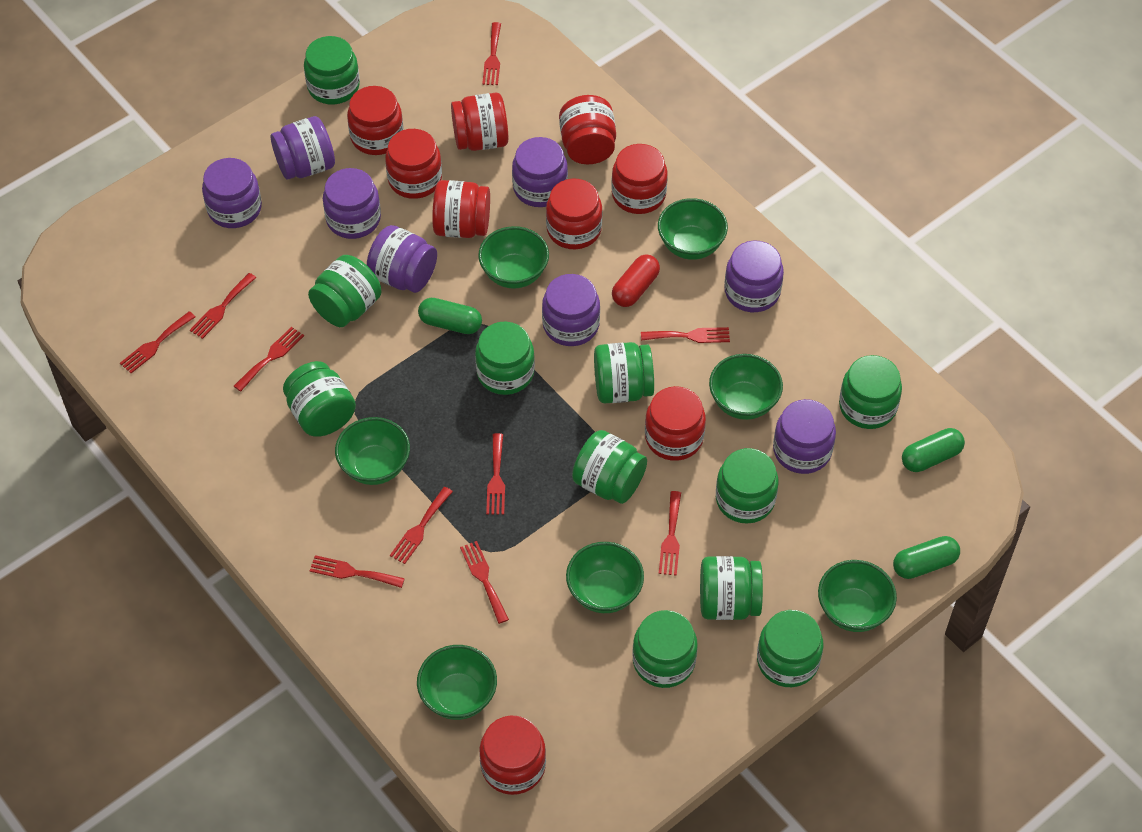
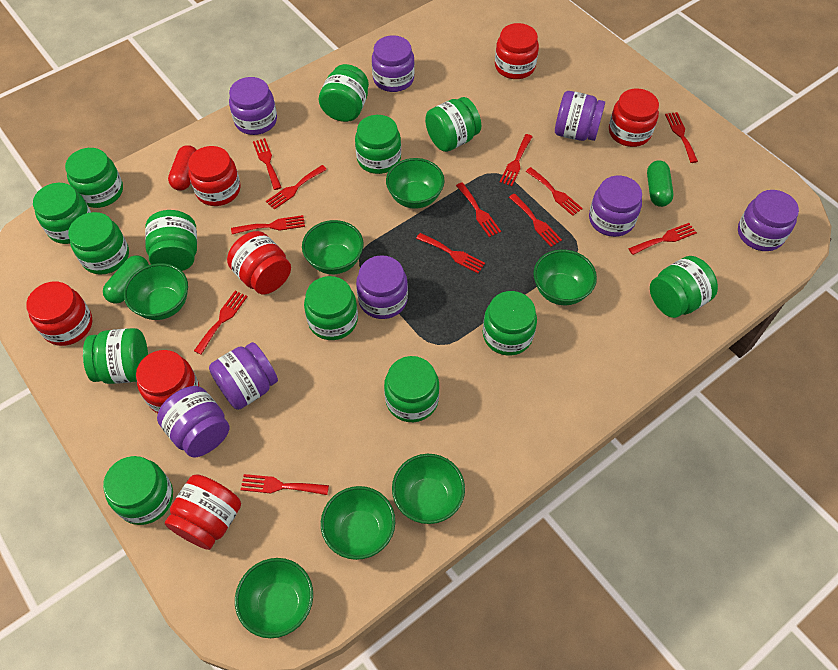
green capsule: 3 -> 2
green jar: 11 -> 13
red fork: 10 -> 12
red jar: 9 -> 7

